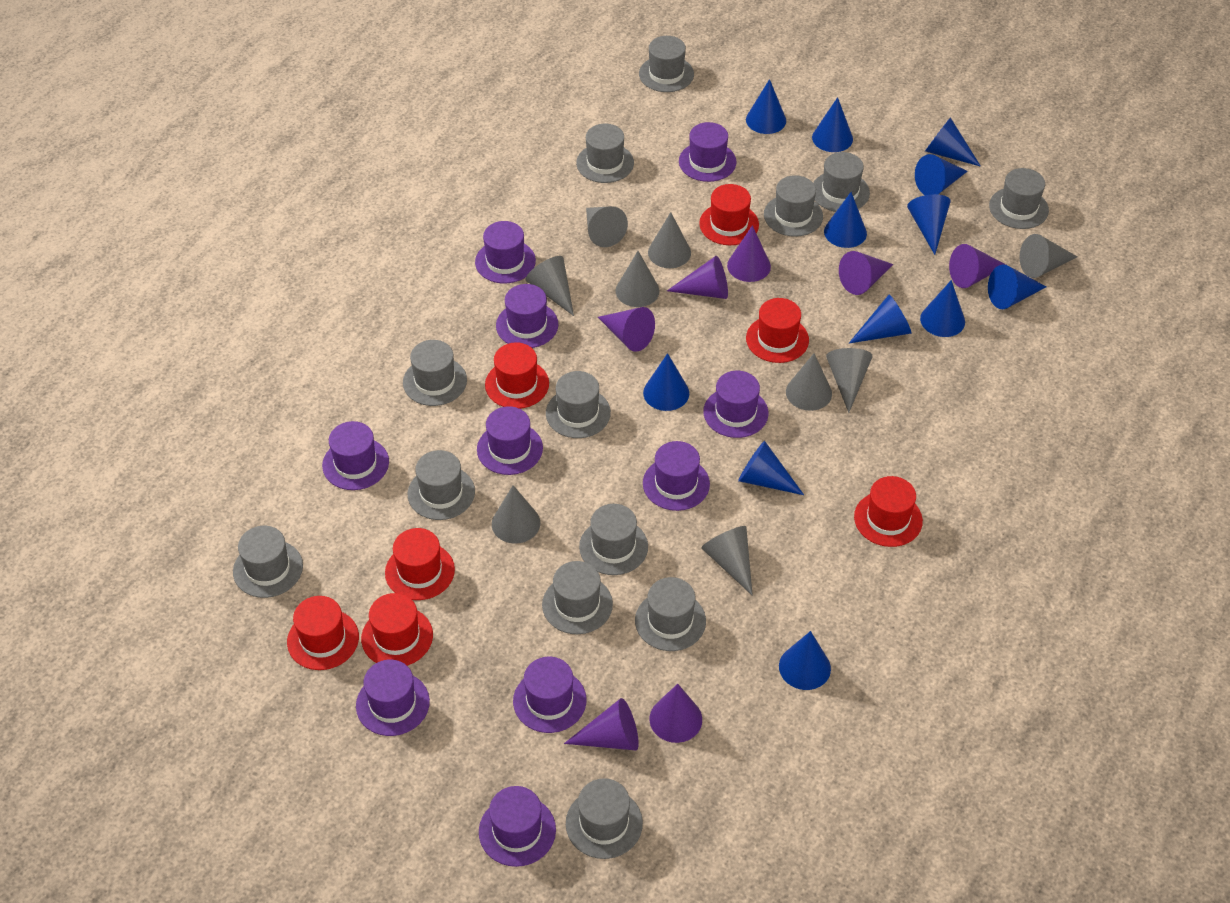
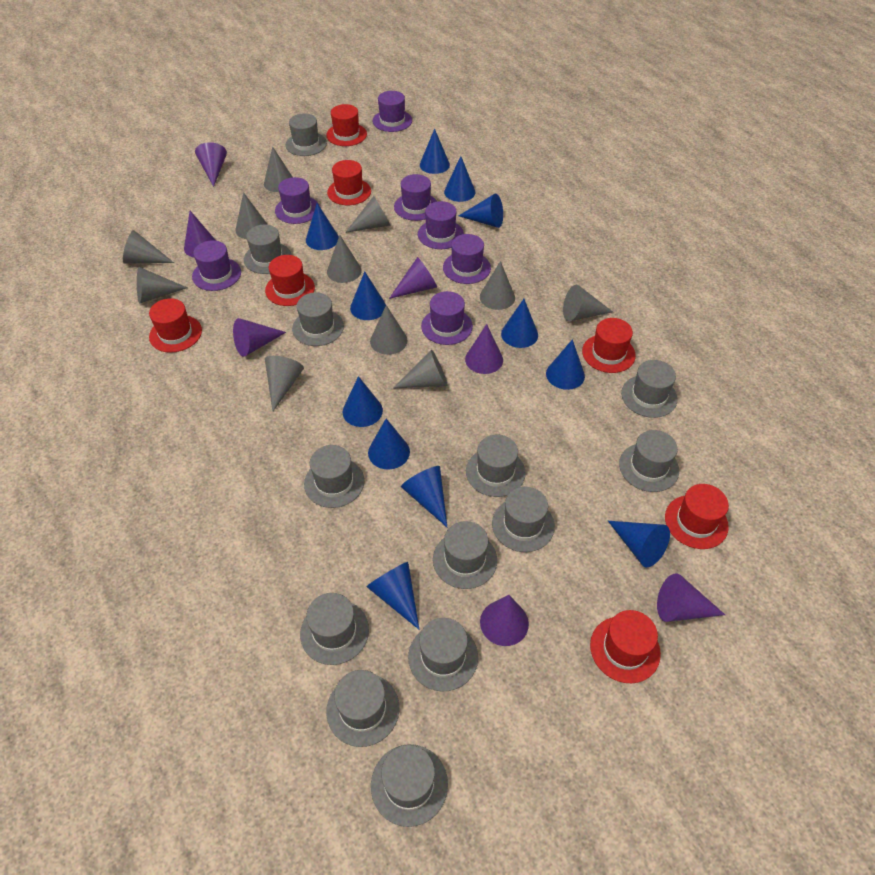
grey cone: 9 -> 11
purple hat: 10 -> 7

